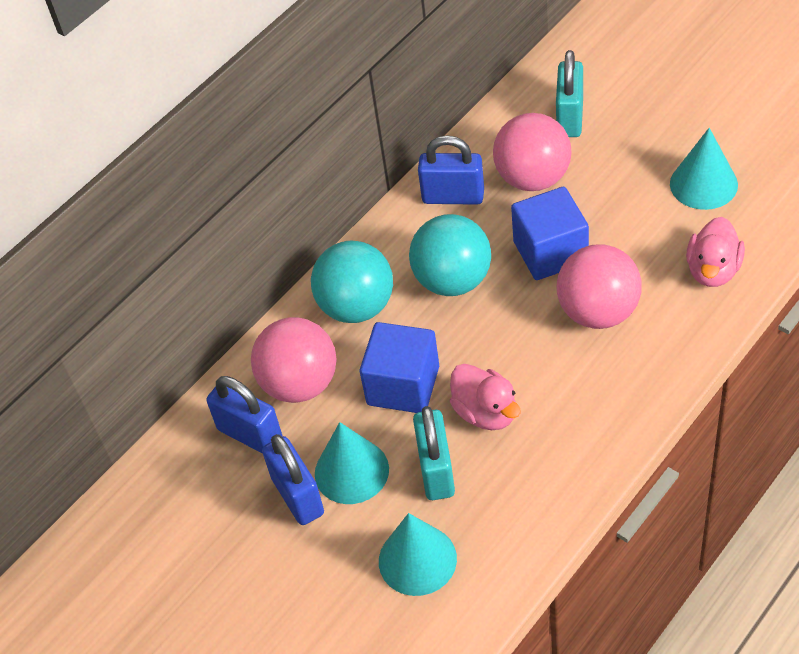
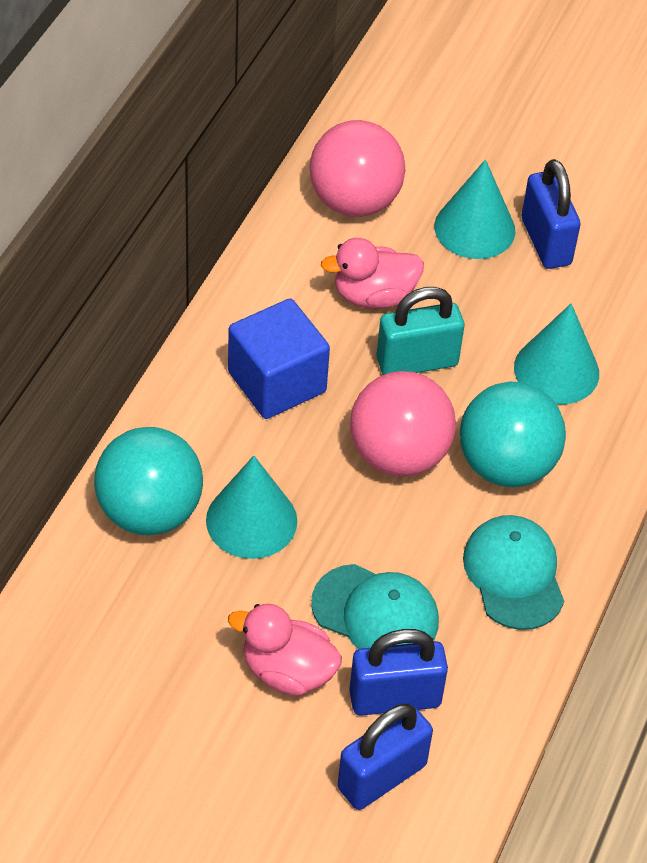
blue cube: 2 -> 1
pink ball: 3 -> 2
turquoise cap: 0 -> 2
turquoise padlock: 2 -> 1

